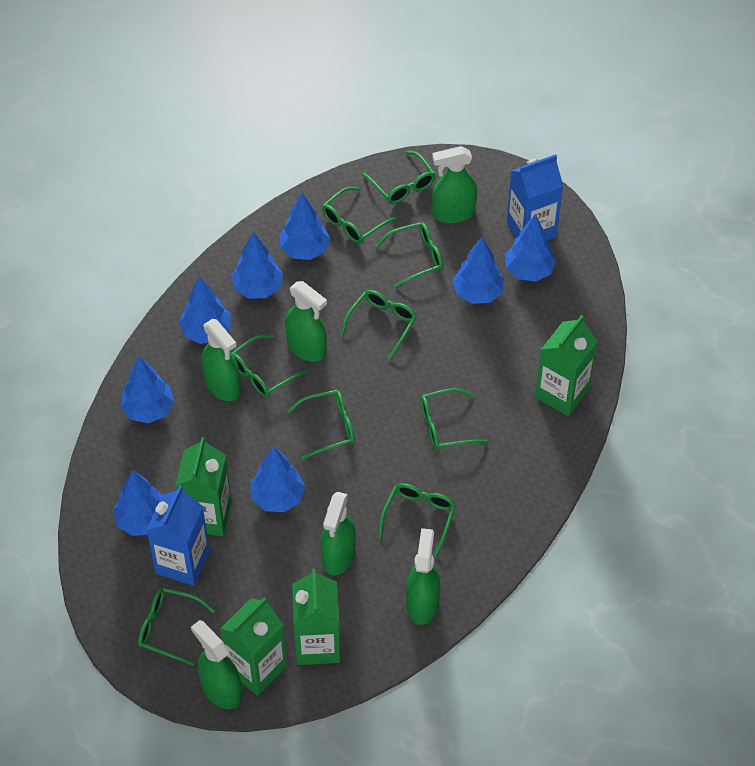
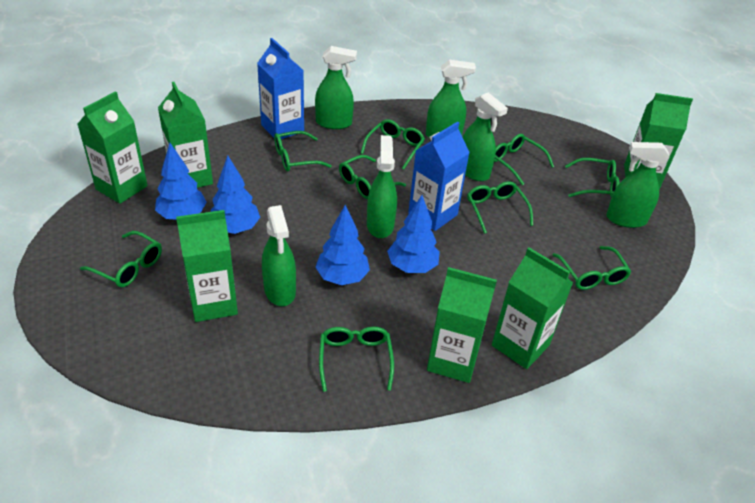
blue tree: 8 -> 4
green carton: 4 -> 6

